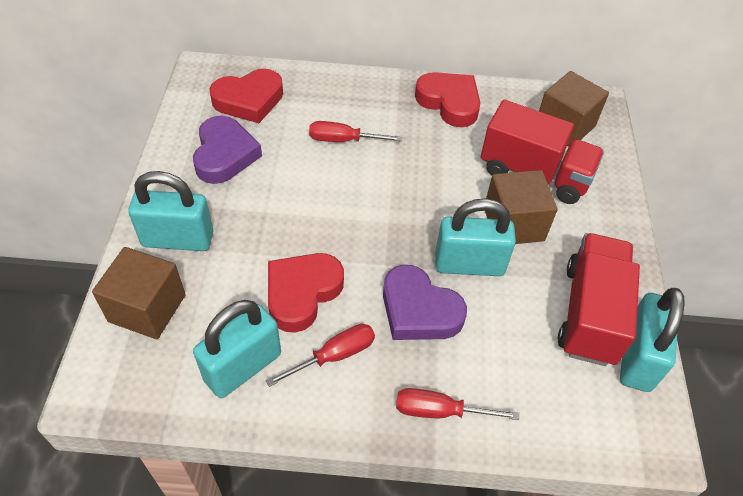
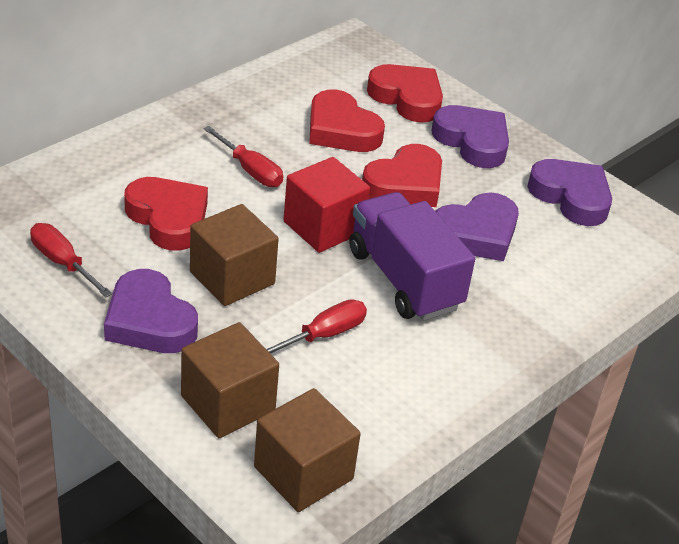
purple heart: 2 -> 4
purple truck: 0 -> 1
red cube: 0 -> 1
red heart: 3 -> 4
red truck: 2 -> 0
turquoise padlock: 4 -> 0

